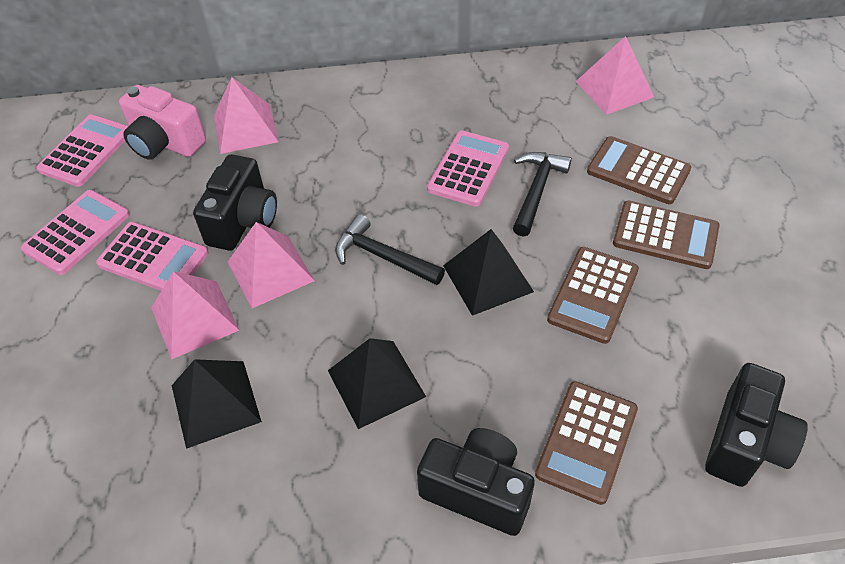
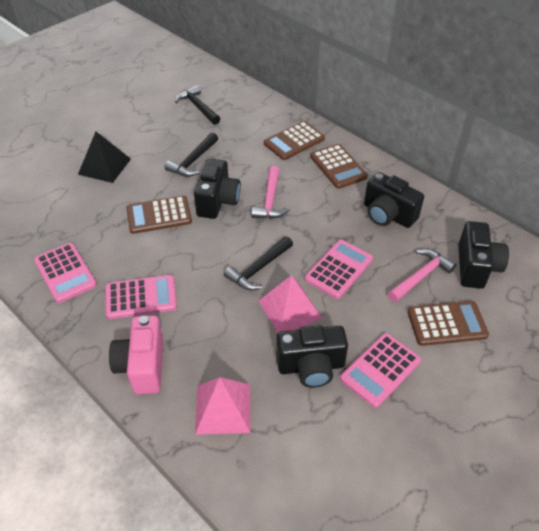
black camera: 3 -> 4
black hammer: 2 -> 3
black pyramid: 3 -> 1
pink hammer: 0 -> 2
pink pyramid: 4 -> 2

